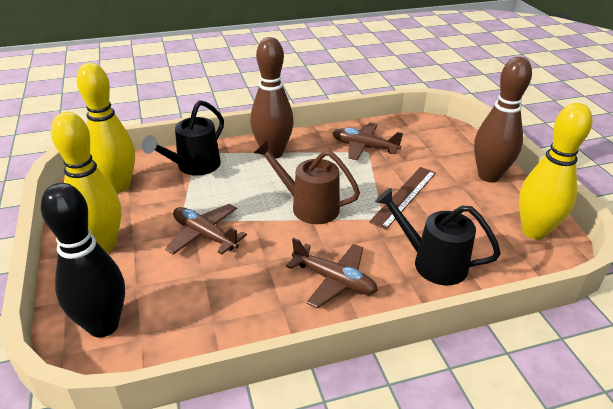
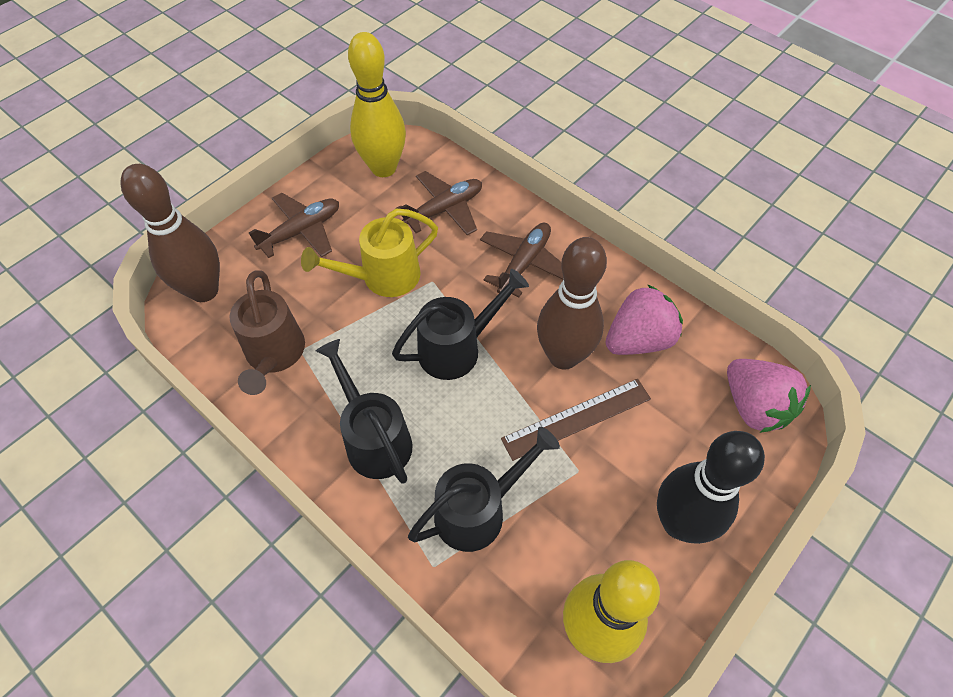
black watering can: 2 -> 3
pink strawberry: 0 -> 2
yellow bowling pin: 3 -> 2
yellow watering can: 0 -> 1

